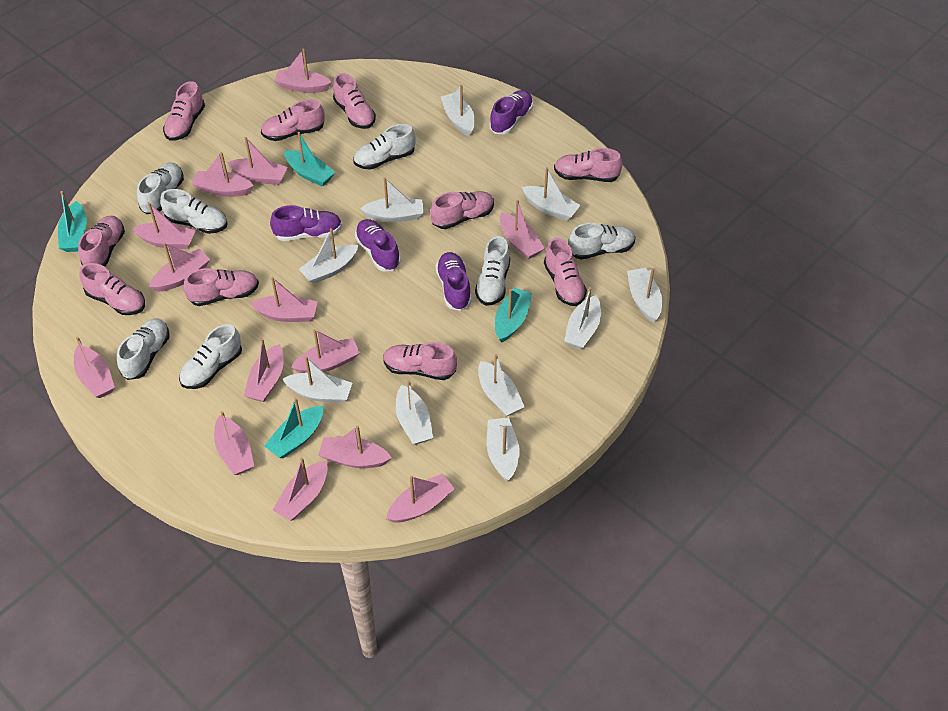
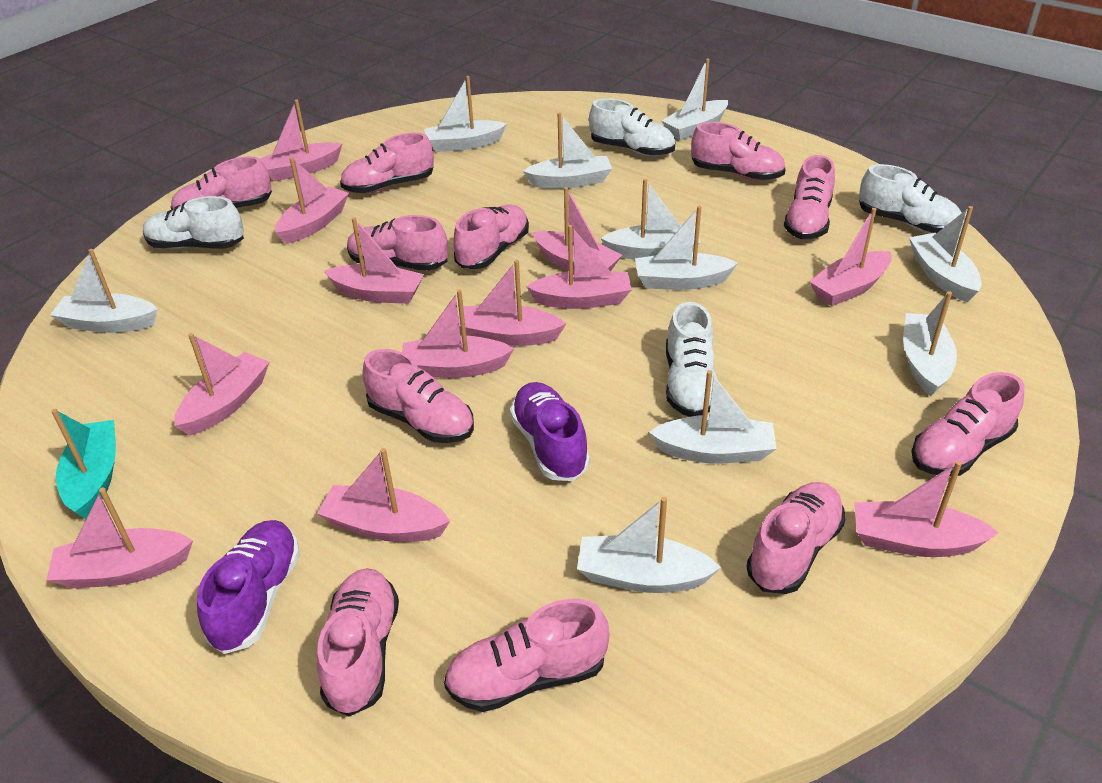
pink boat: 14 -> 12
pink shoe: 10 -> 11
purple shoe: 4 -> 2
turquoise boat: 4 -> 1
white shoe: 7 -> 4

